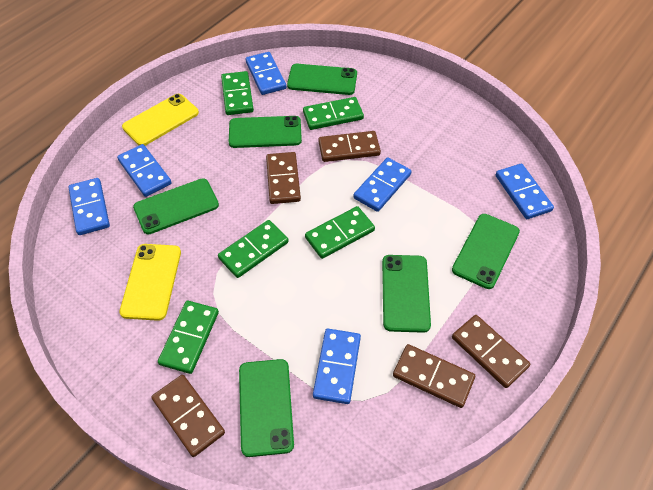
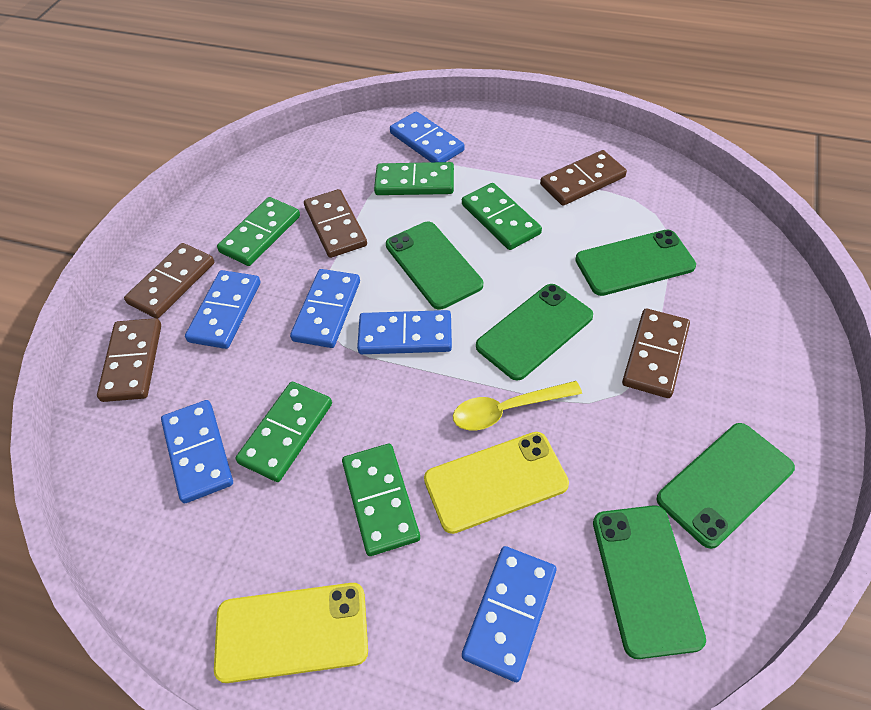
green phone: 6 -> 5
yellow spoon: 0 -> 1

